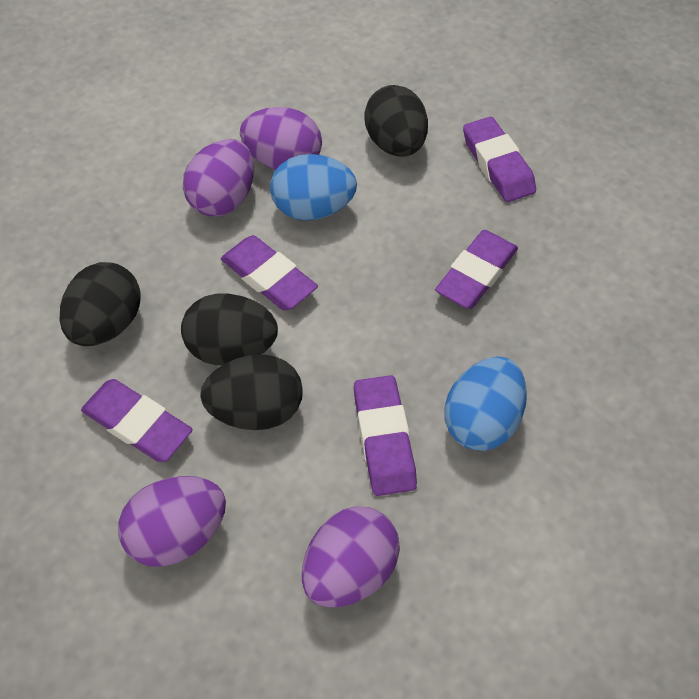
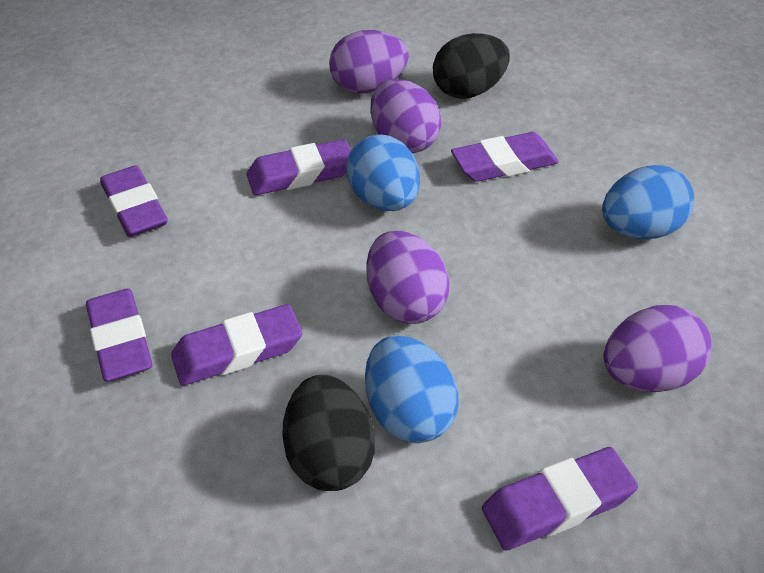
black egg: 4 -> 2
blue egg: 2 -> 3
purple eraser: 5 -> 6

